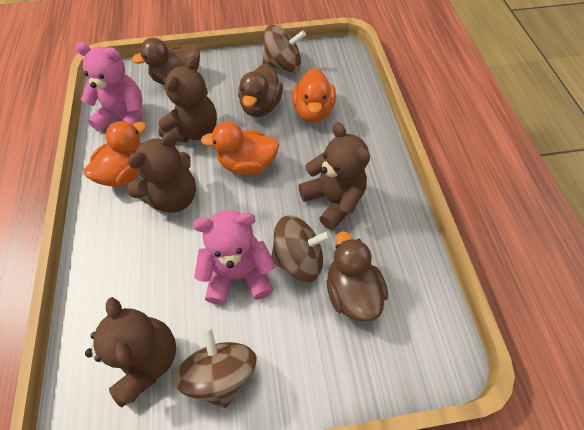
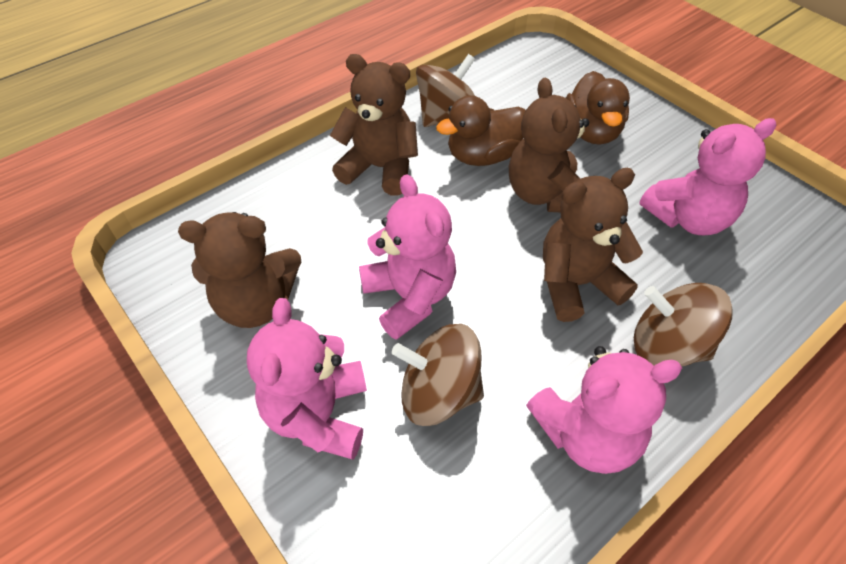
brown duck: 3 -> 2
orange duck: 3 -> 0
pink teddy bear: 2 -> 4

